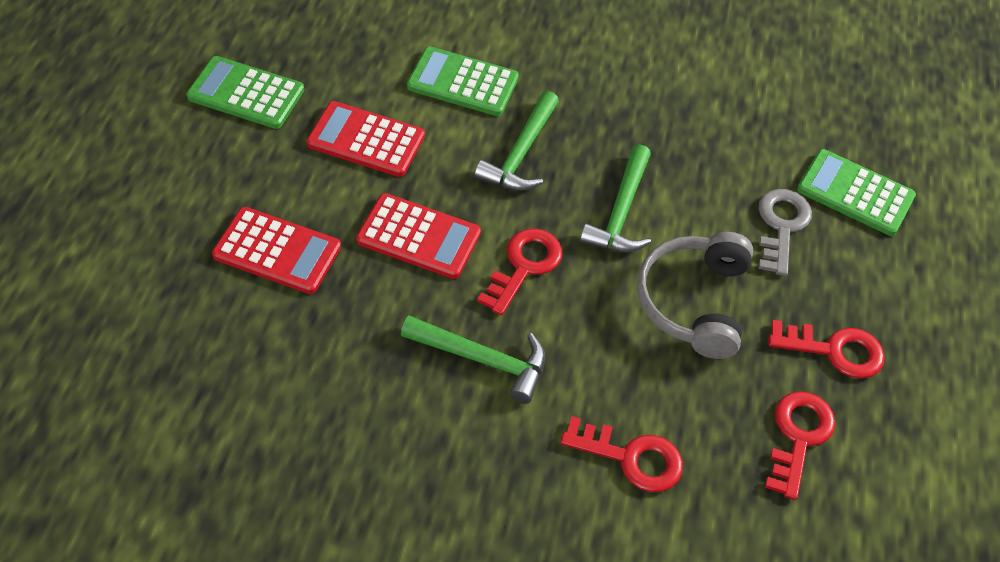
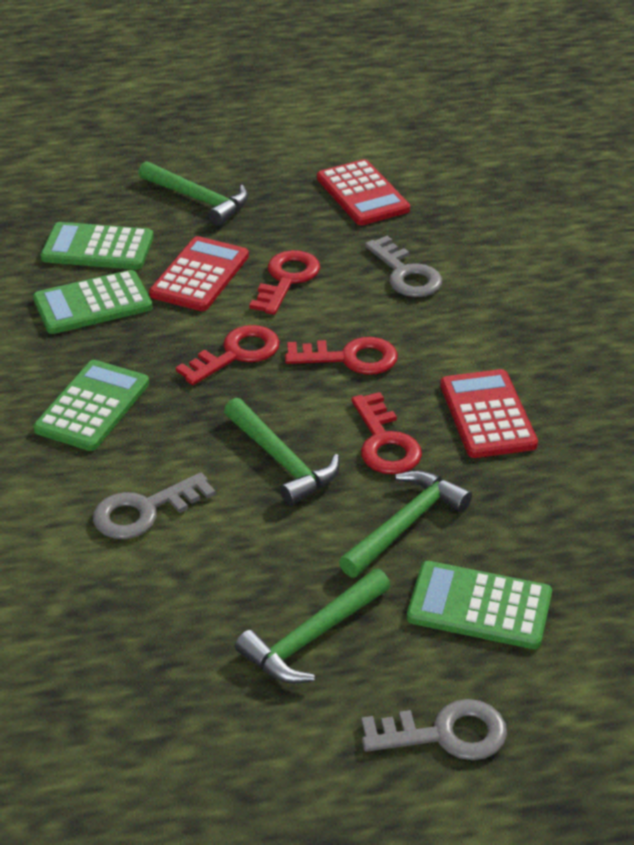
green calculator: 3 -> 4
green hammer: 3 -> 4
grey headphones: 1 -> 0
grey key: 1 -> 3

